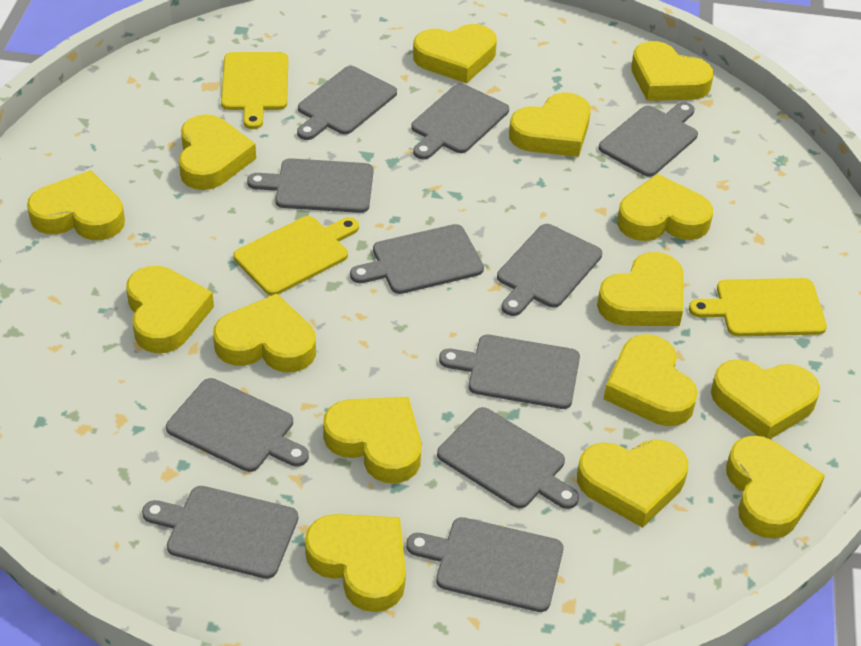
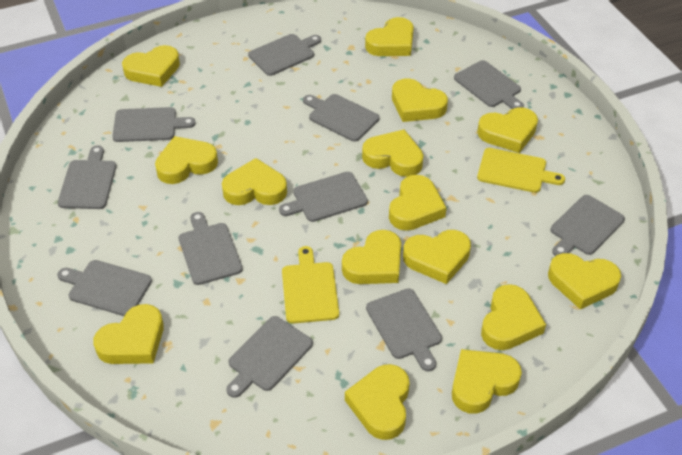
yellow cutting board: 3 -> 2

